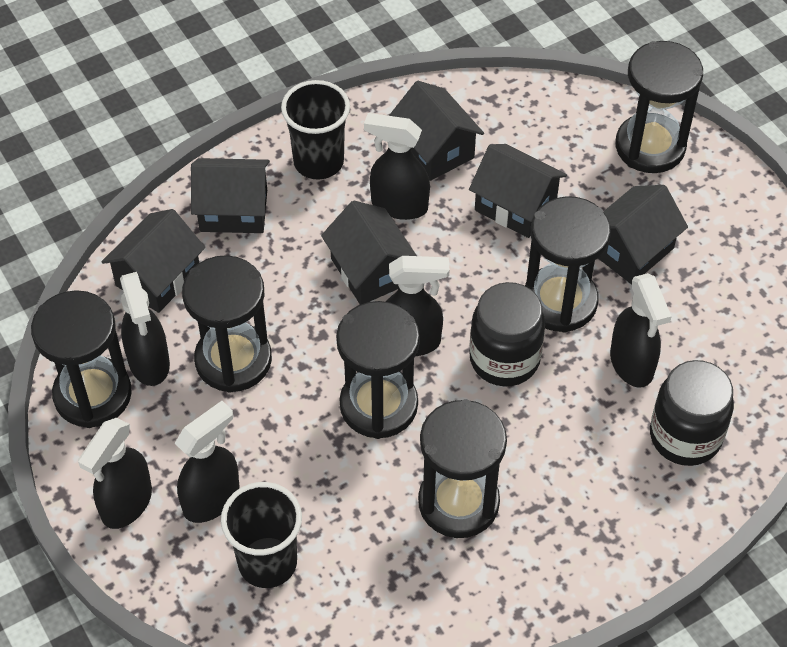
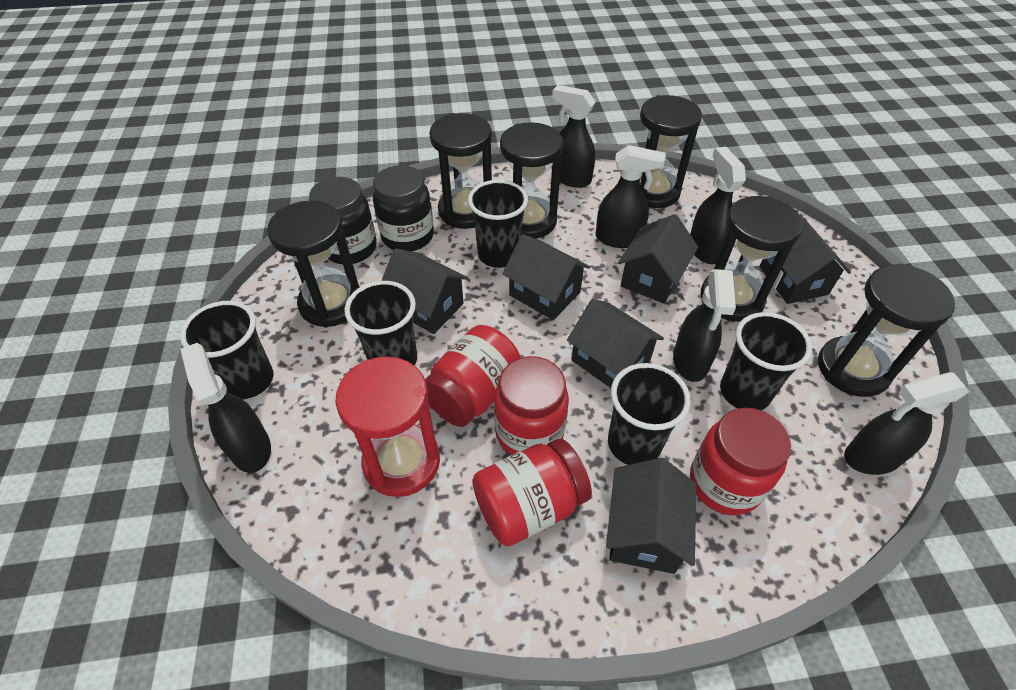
black cup: 2 -> 5
red hourglass: 0 -> 1
red jar: 0 -> 4

